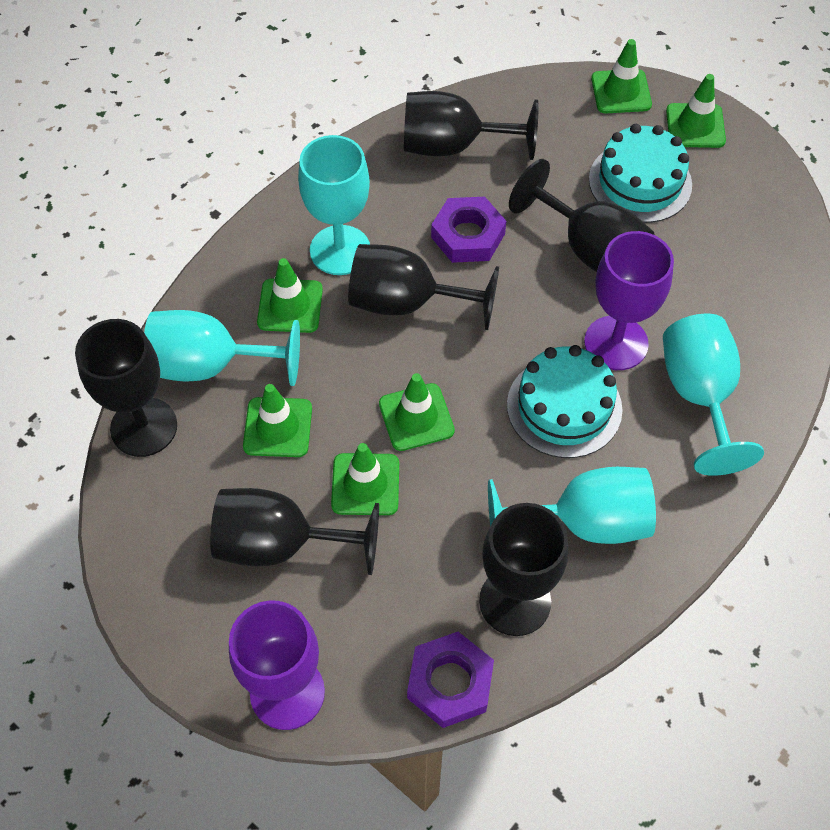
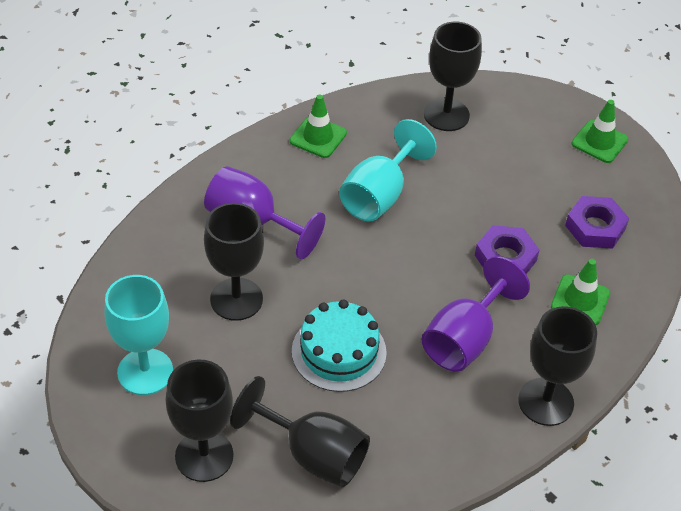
black goblet: 6 -> 5
green traffic cone: 6 -> 3
turquoise cake: 2 -> 1
turquoise goblet: 4 -> 2

